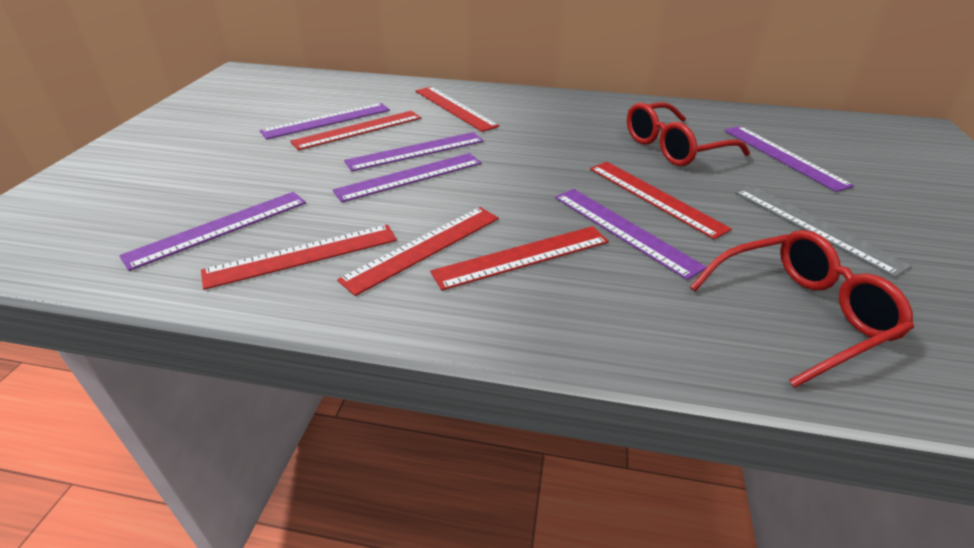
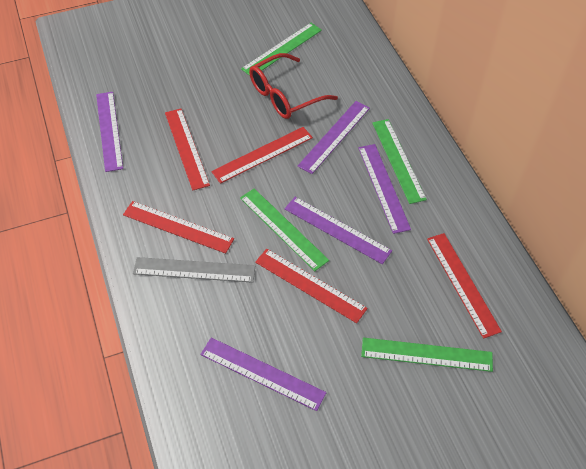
green ruler: 0 -> 4
purple ruler: 6 -> 5
red glasses: 2 -> 1
red ruler: 6 -> 5

